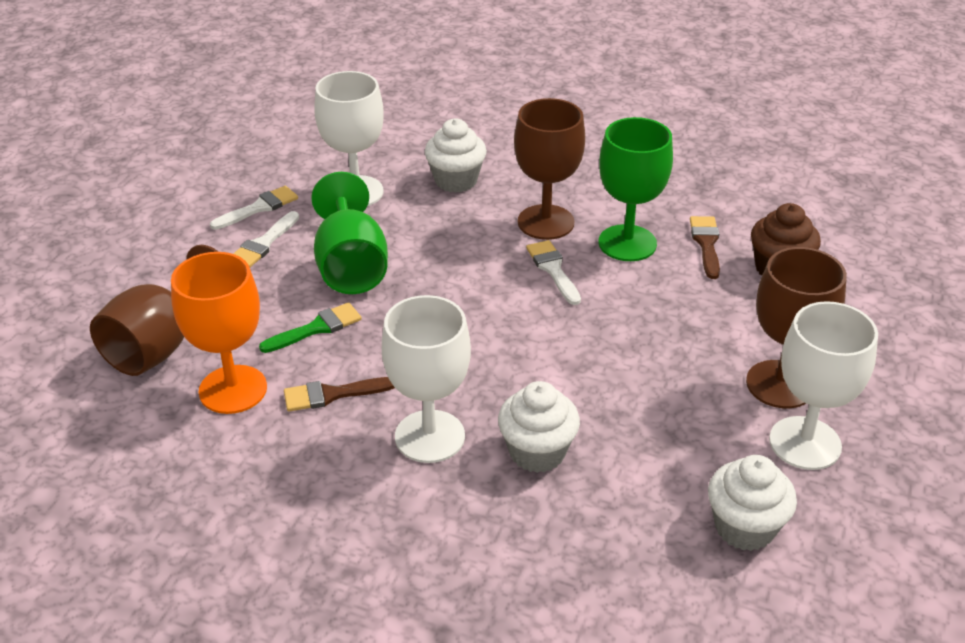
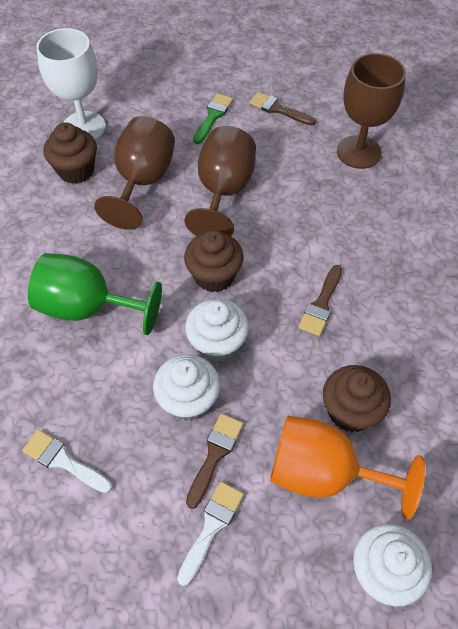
brown brush: 2 -> 3
brown cupcake: 1 -> 3
green goblet: 2 -> 1
white brush: 3 -> 2
white goblet: 3 -> 1

